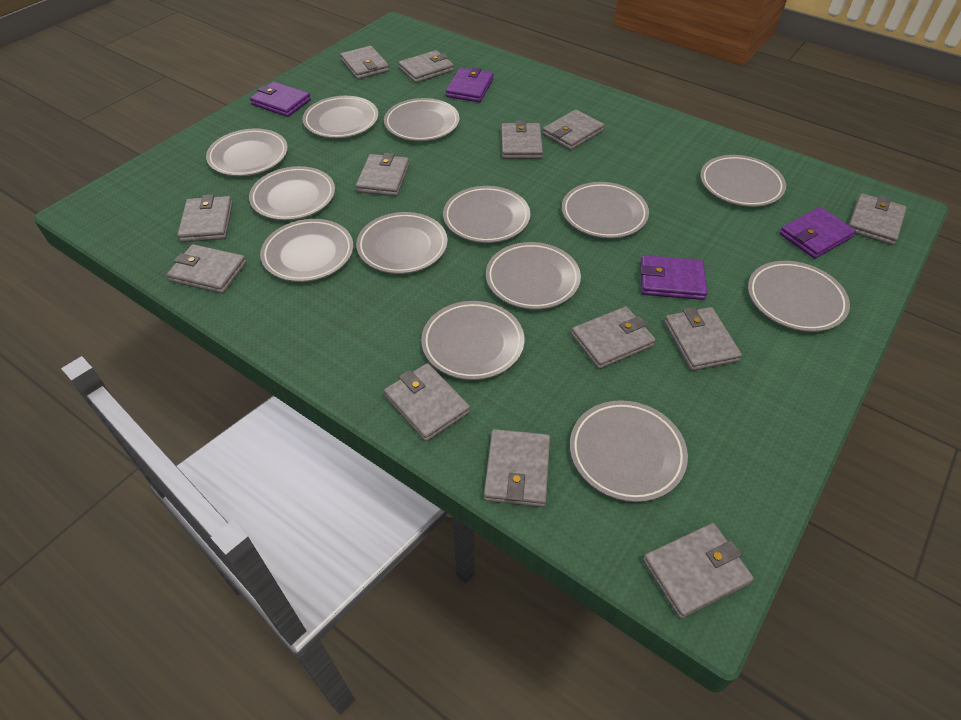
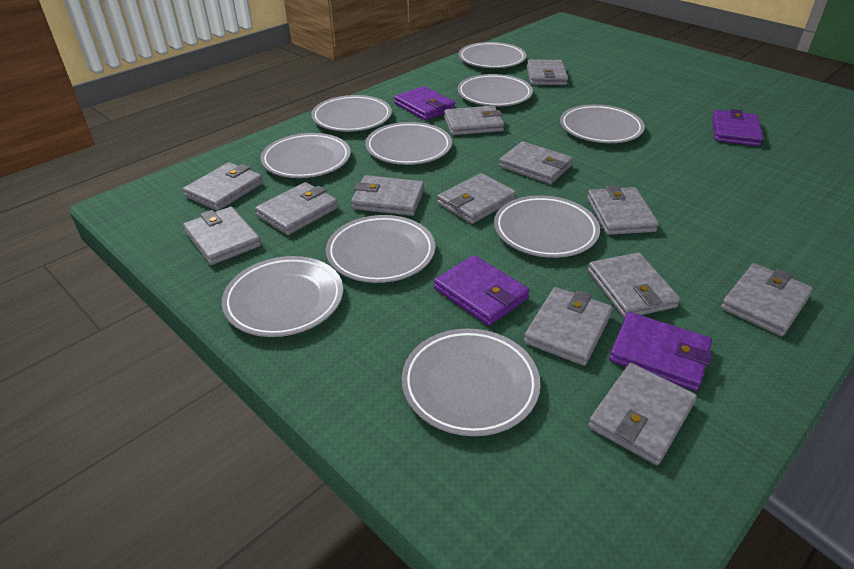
grey plate: 13 -> 10

